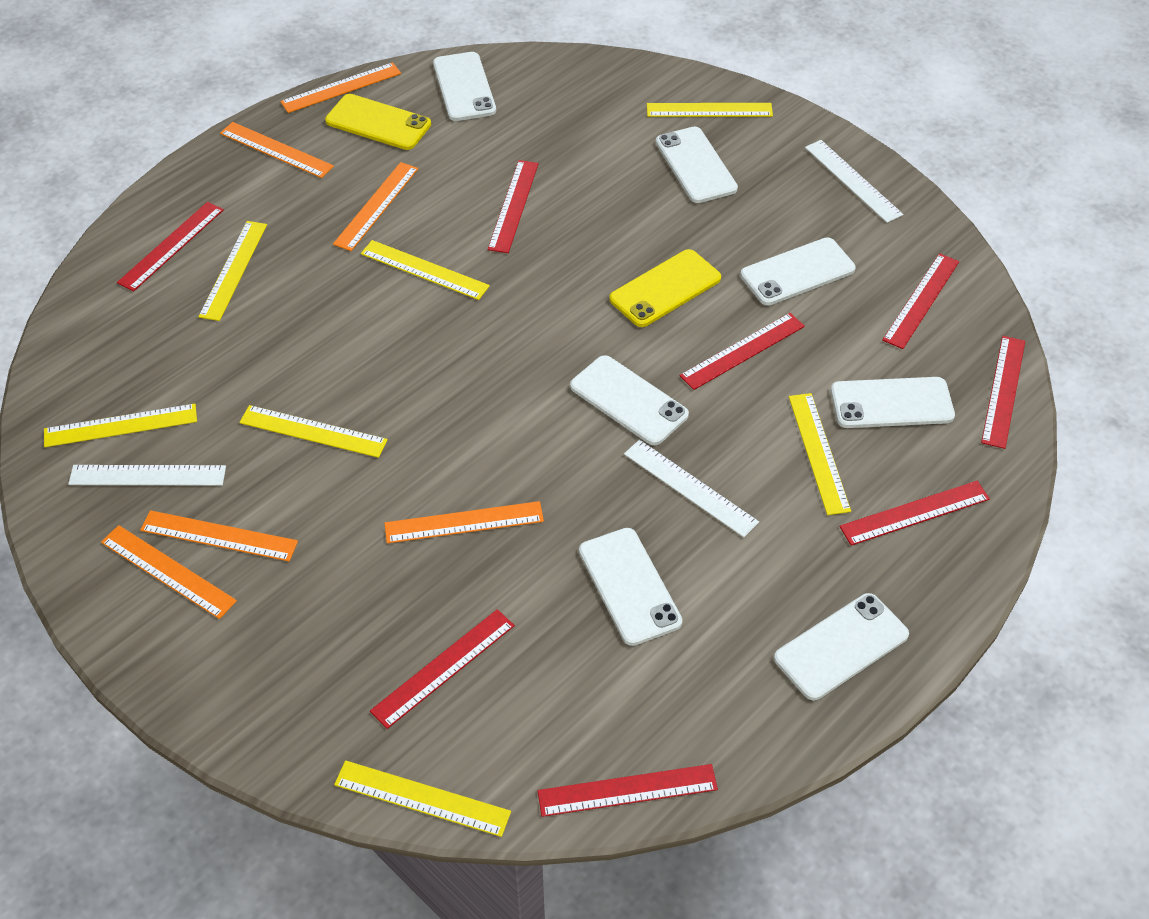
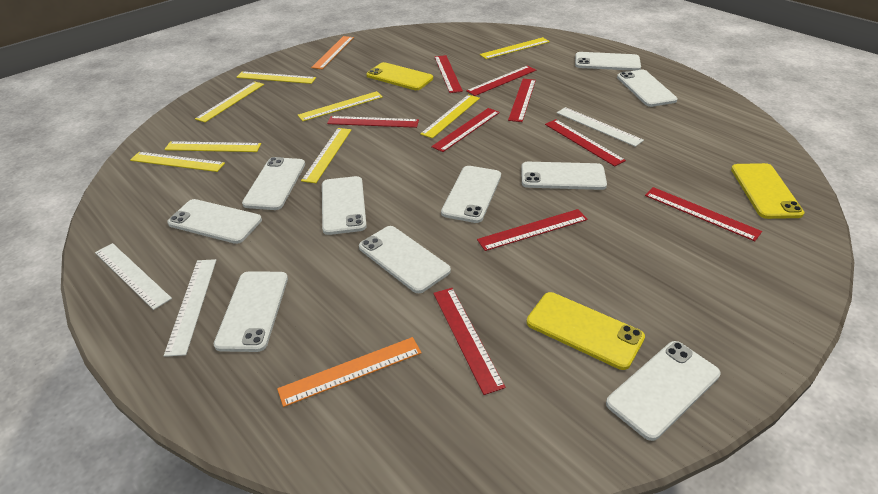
orange ruler: 6 -> 2
red ruler: 8 -> 9
white phone: 7 -> 10
yellow phone: 2 -> 3
yellow ruler: 7 -> 8

